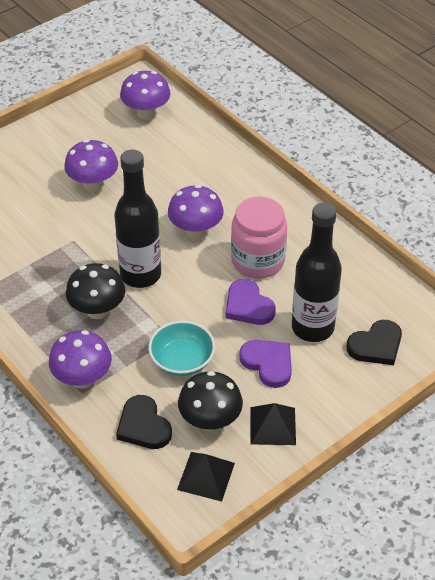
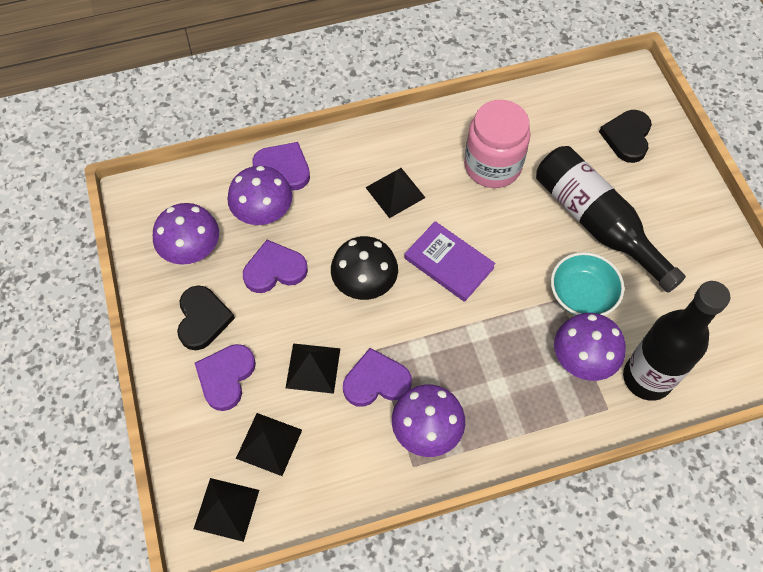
black mushroom: 2 -> 1
black pyramid: 2 -> 4
purple book: 0 -> 1
purple heart: 2 -> 4

